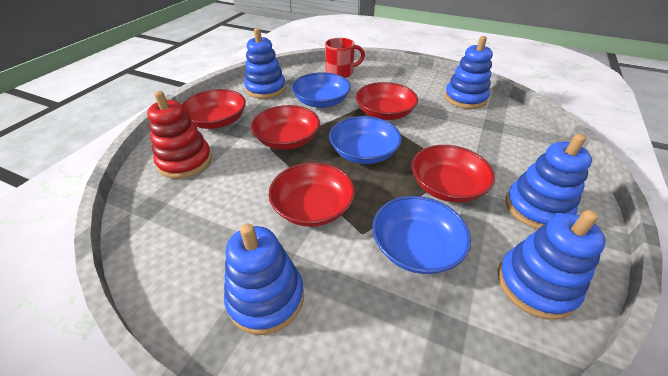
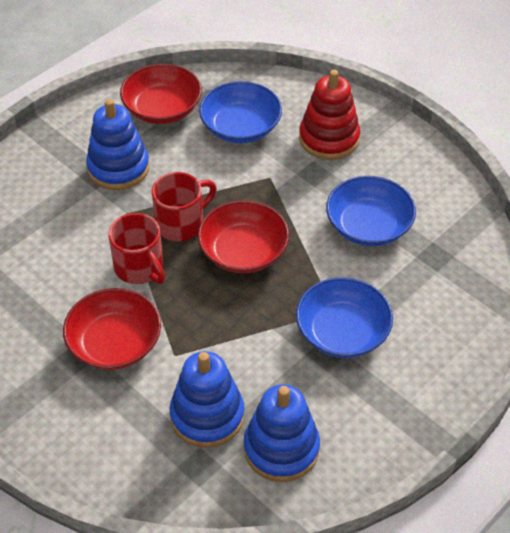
blue stacking toy: 5 -> 3
red bowl: 5 -> 3
red mug: 1 -> 2

